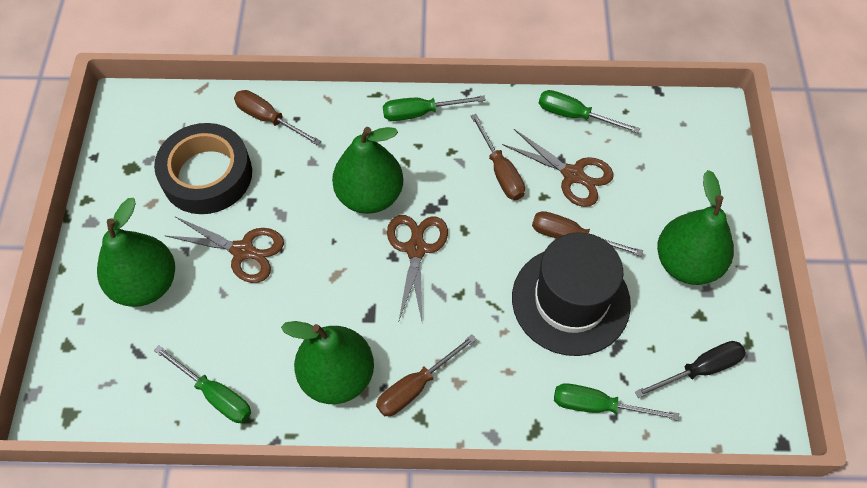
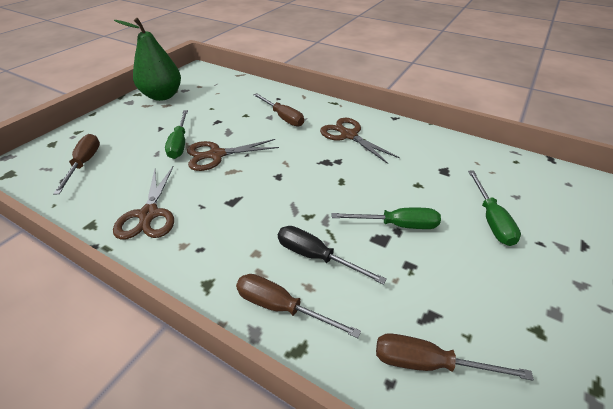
black hat: 1 -> 0
black tape: 1 -> 0
green pear: 4 -> 1
green screwdriver: 4 -> 3

